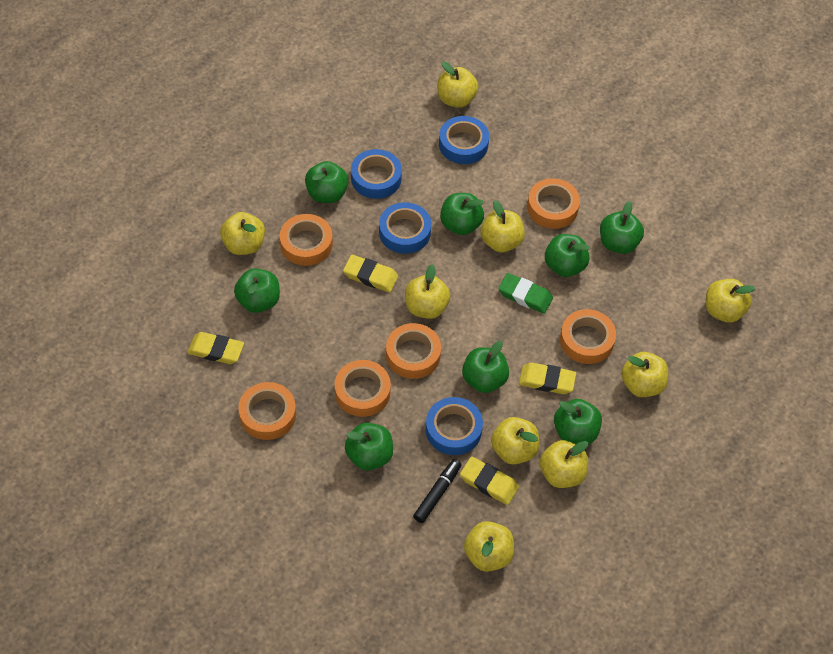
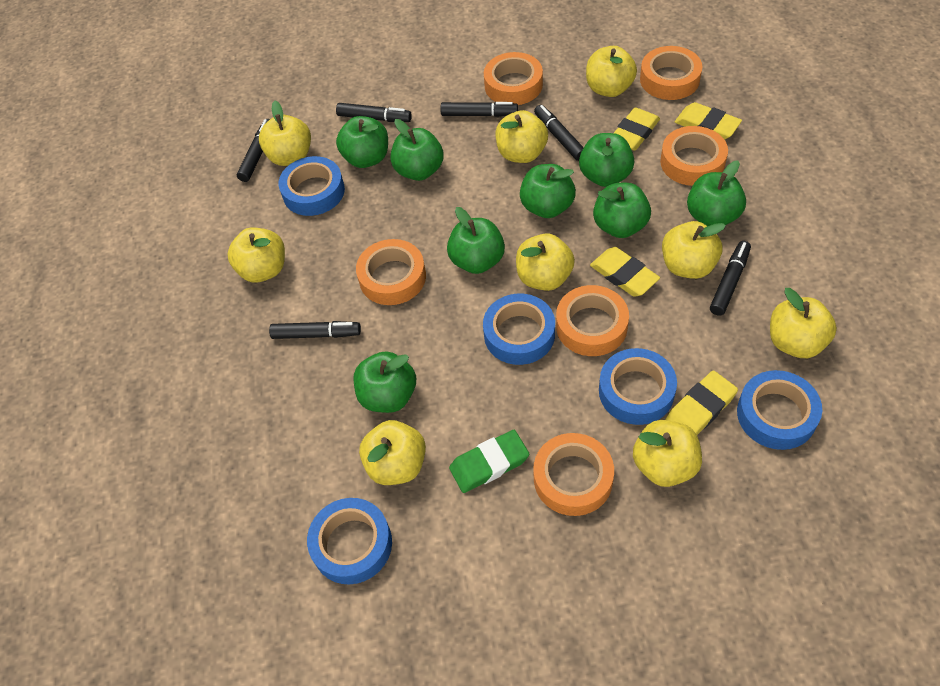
black marker: 1 -> 6
blue tape: 4 -> 5

